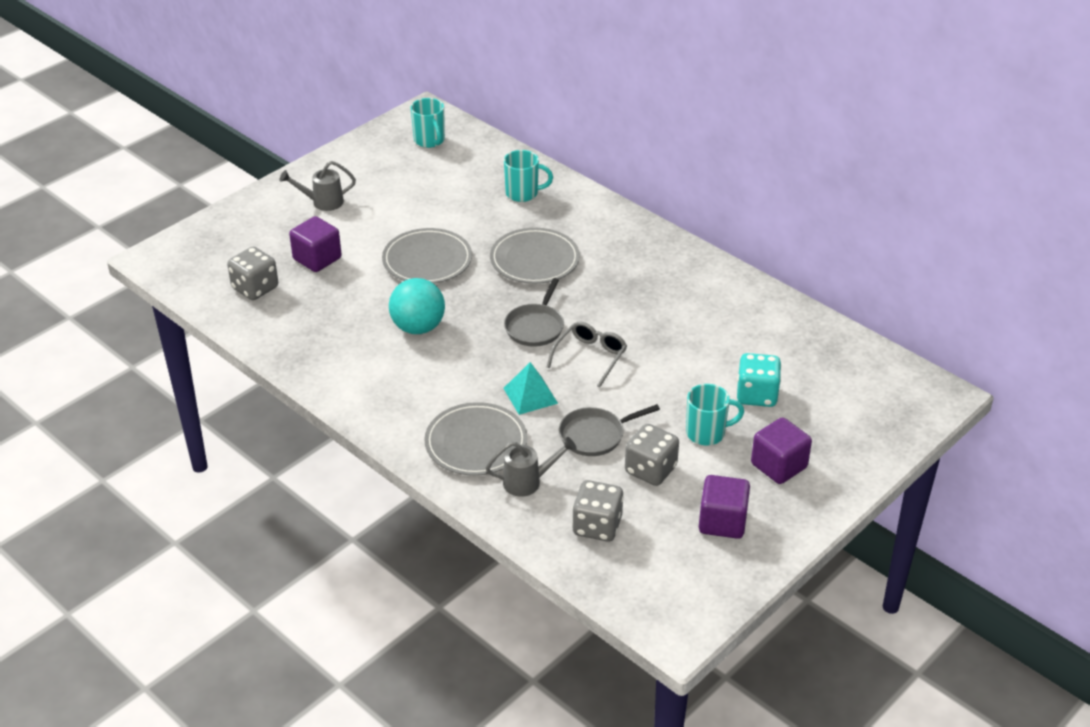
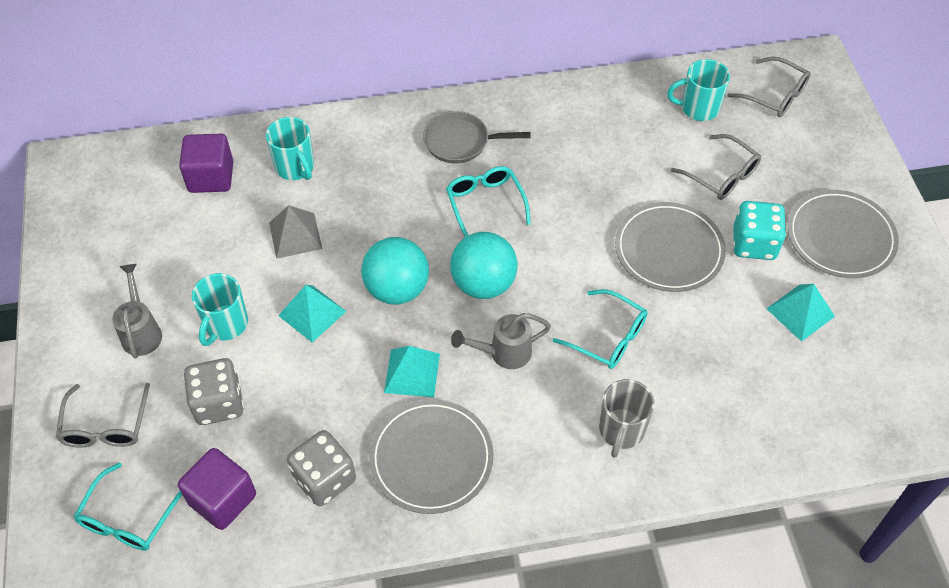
grey dice: 3 -> 2
grey glasses: 1 -> 3
grey mug: 0 -> 1
grey pan: 2 -> 1
grey pyramid: 0 -> 1
purple cube: 3 -> 2
turquoise ball: 1 -> 2
turquoise glasses: 0 -> 3
turquoise pyramid: 1 -> 3

